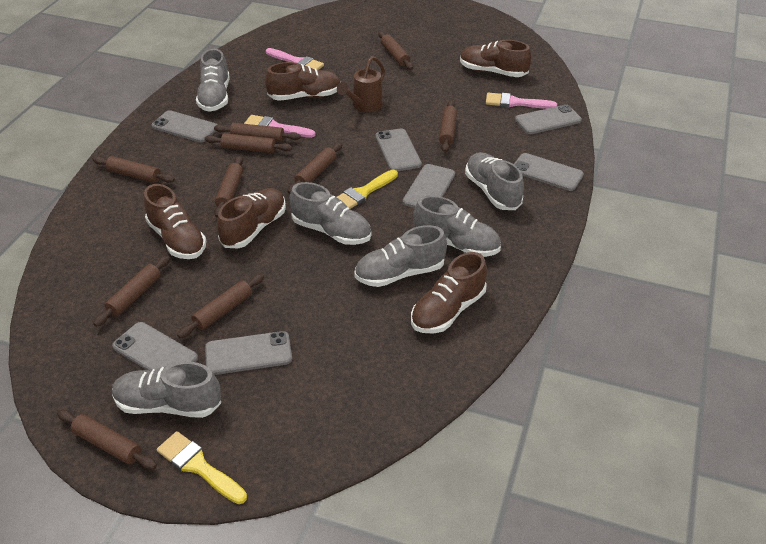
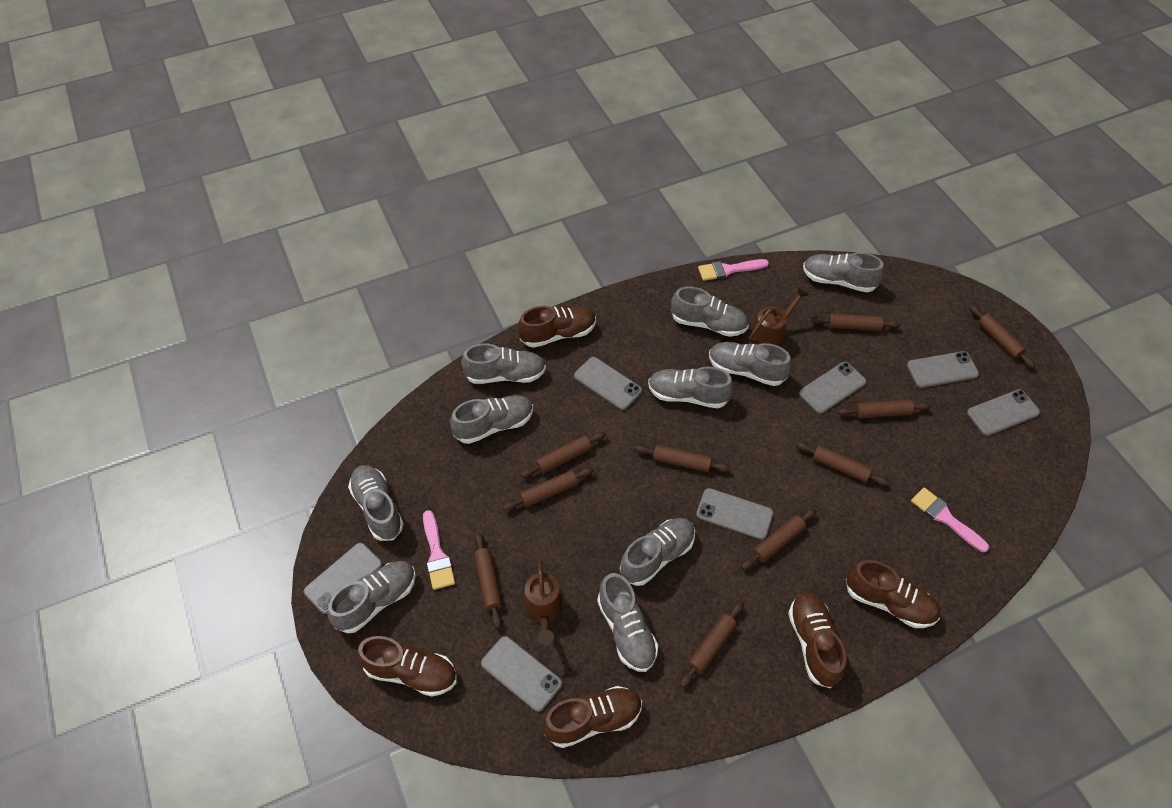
brown watering can: 1 -> 2
grey shoe: 6 -> 10
yellow brush: 2 -> 0

